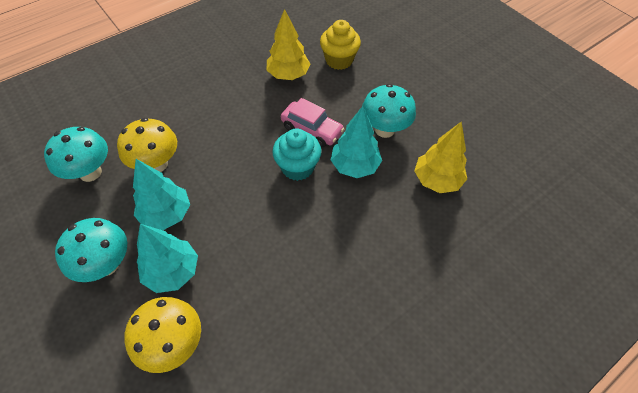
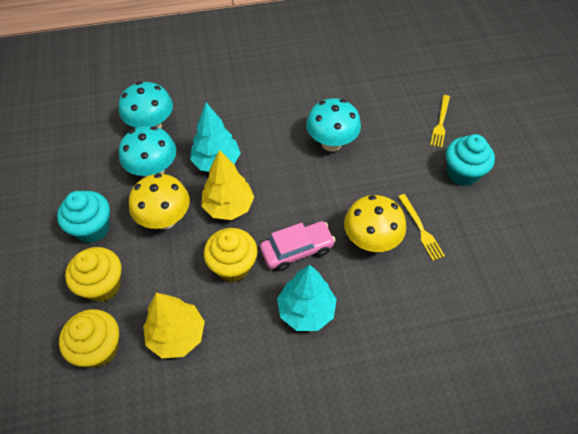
turquoise cupcake: 1 -> 2
turquoise tree: 3 -> 2
yellow cupcake: 1 -> 3
yellow fork: 0 -> 2

